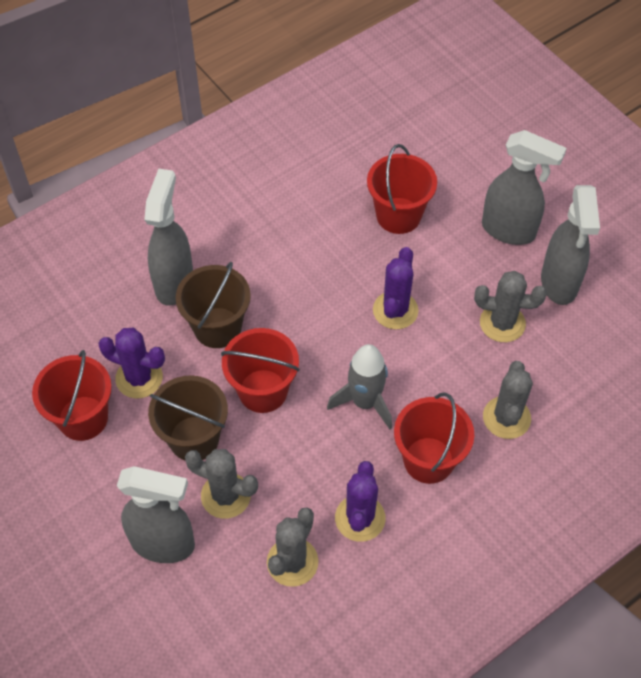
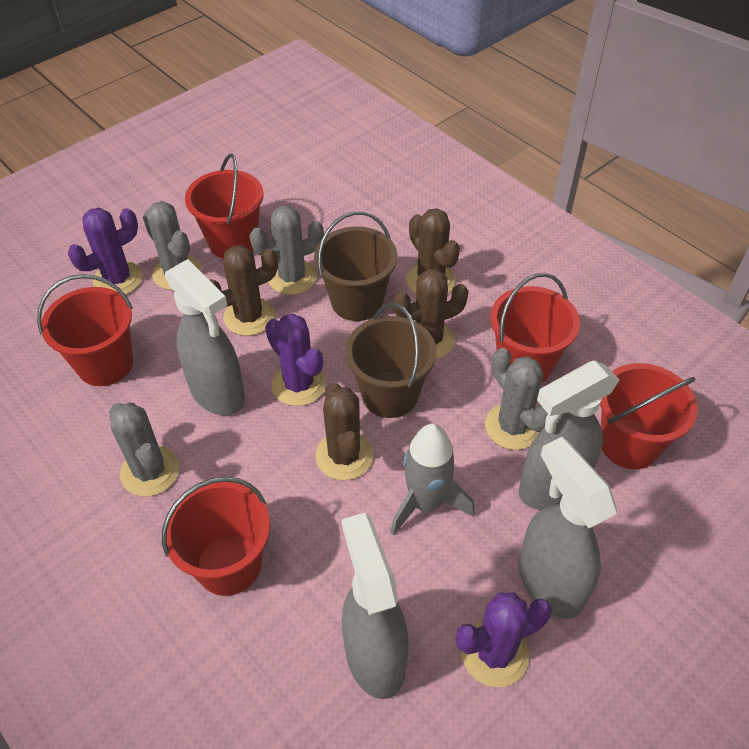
brown cactus: 0 -> 4
red bucket: 4 -> 5

